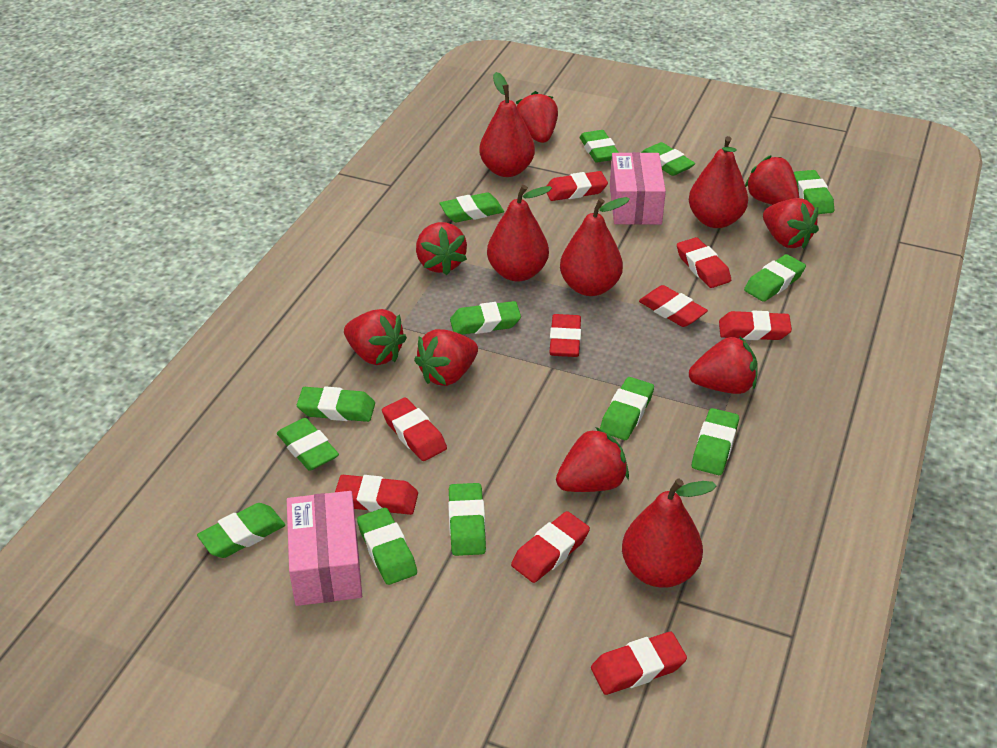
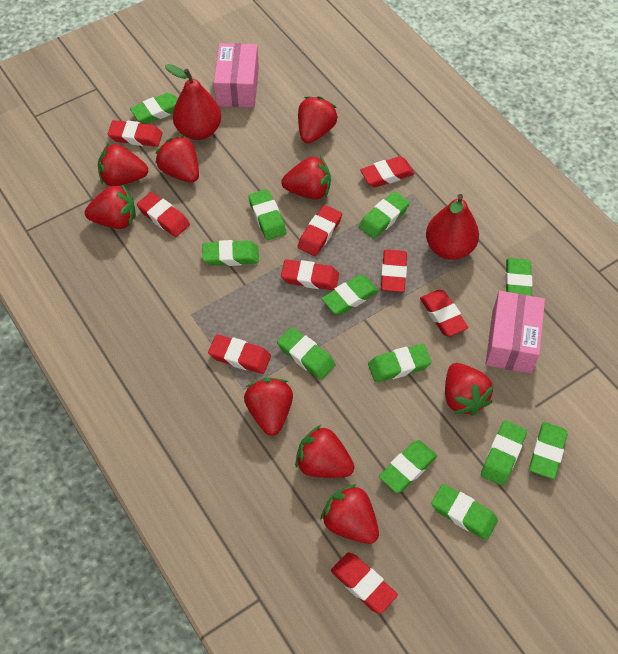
green eraser: 13 -> 12
red pear: 5 -> 2
red strawberry: 8 -> 9

